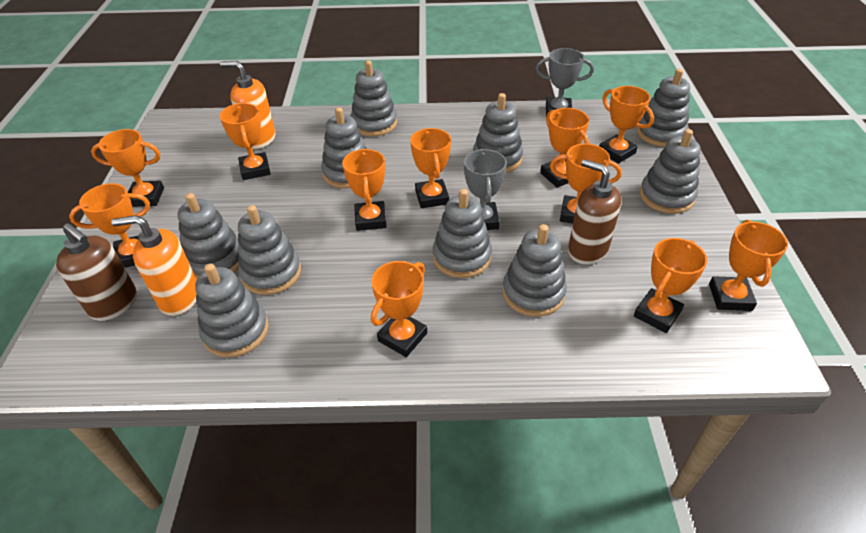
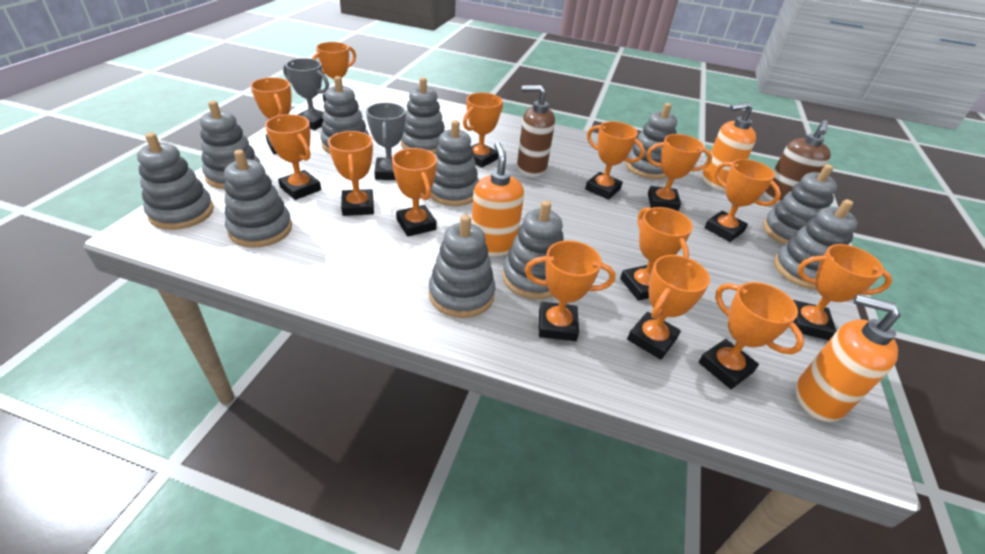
grey stacking toy: 10 -> 11
orange soap dispenser: 2 -> 3
orange trophy: 11 -> 14

